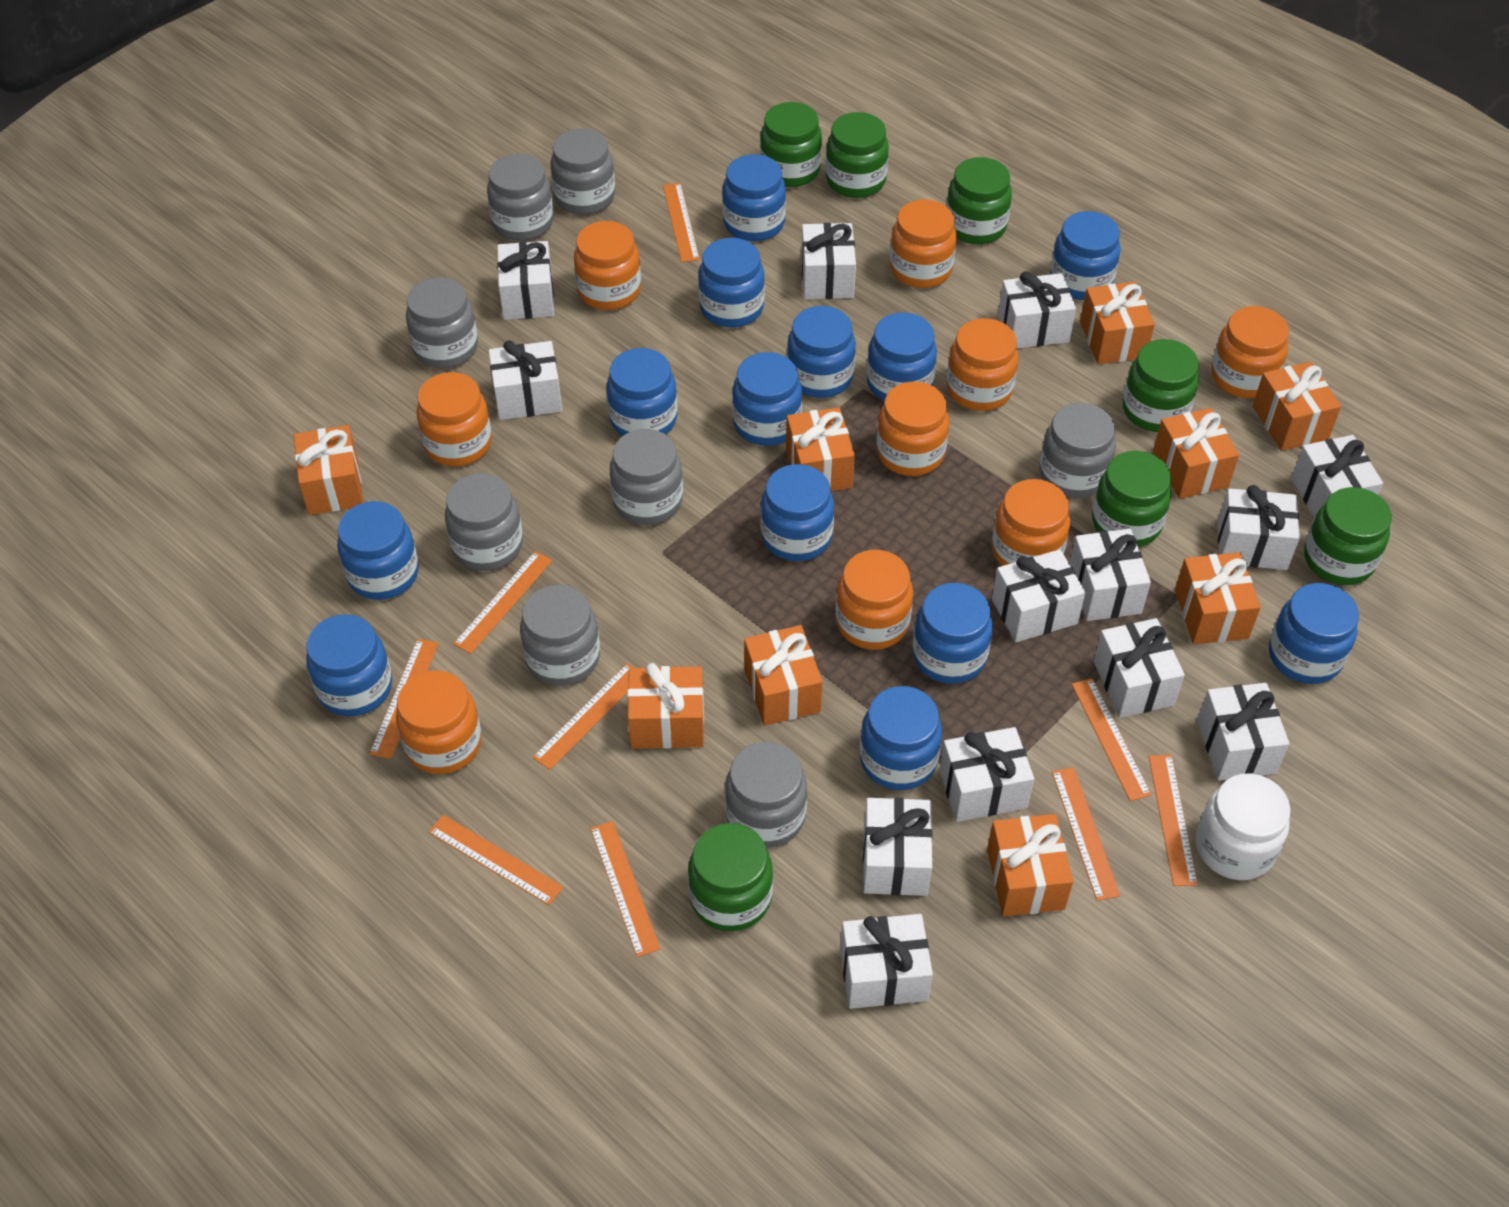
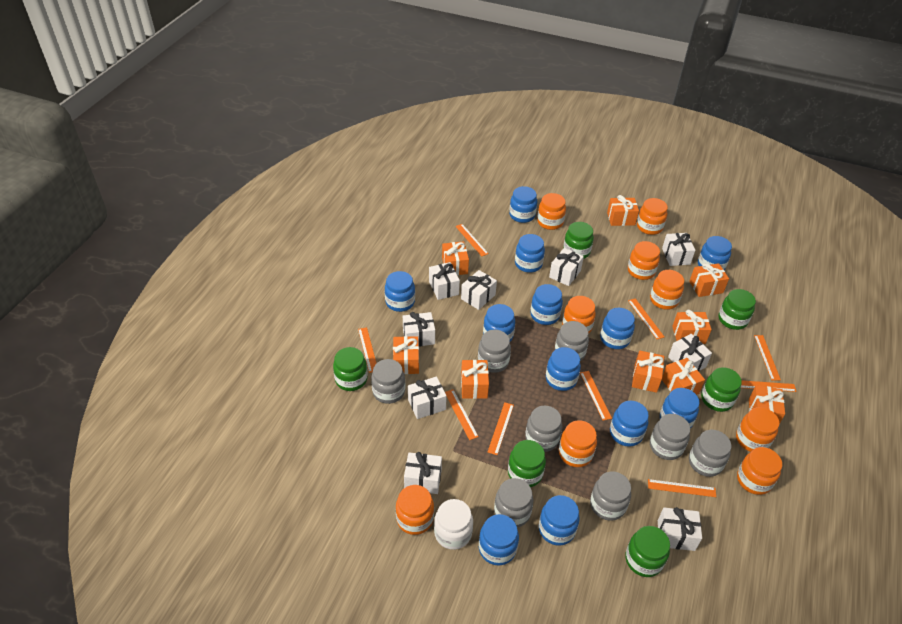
blue jar: 13 -> 12
green jar: 7 -> 6
white gift: 13 -> 9

